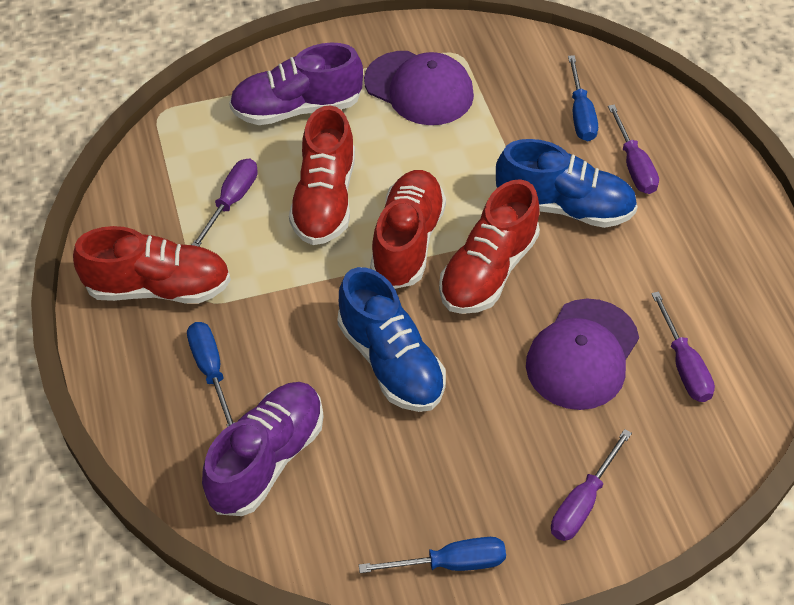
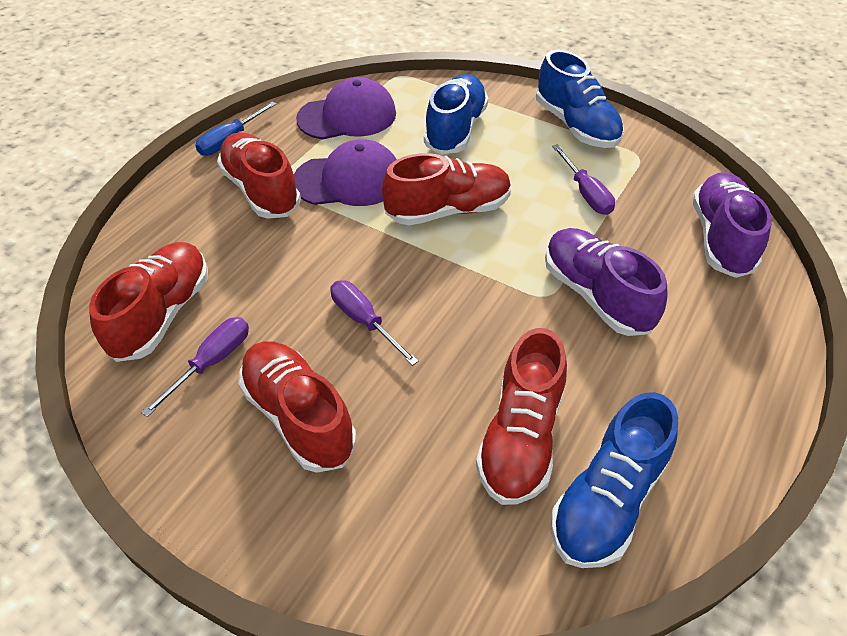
blue screwdriver: 3 -> 1
blue shoe: 2 -> 3
purple screwdriver: 4 -> 3
red shoe: 4 -> 5

